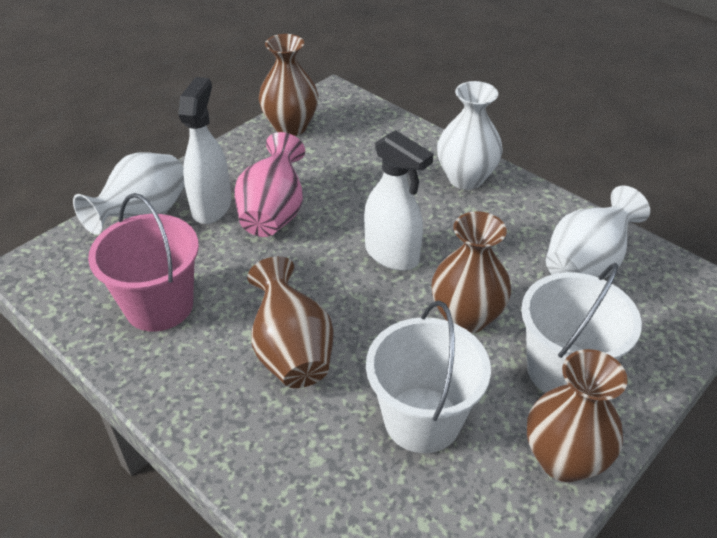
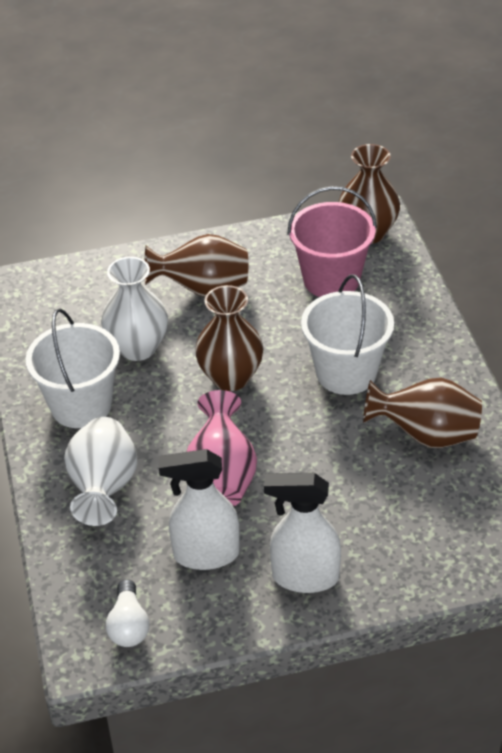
white light bulb: 0 -> 1
white vase: 3 -> 2

